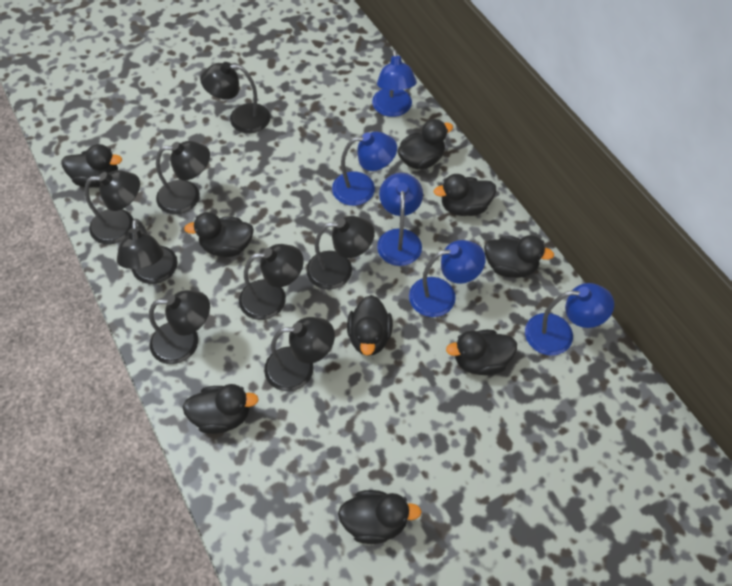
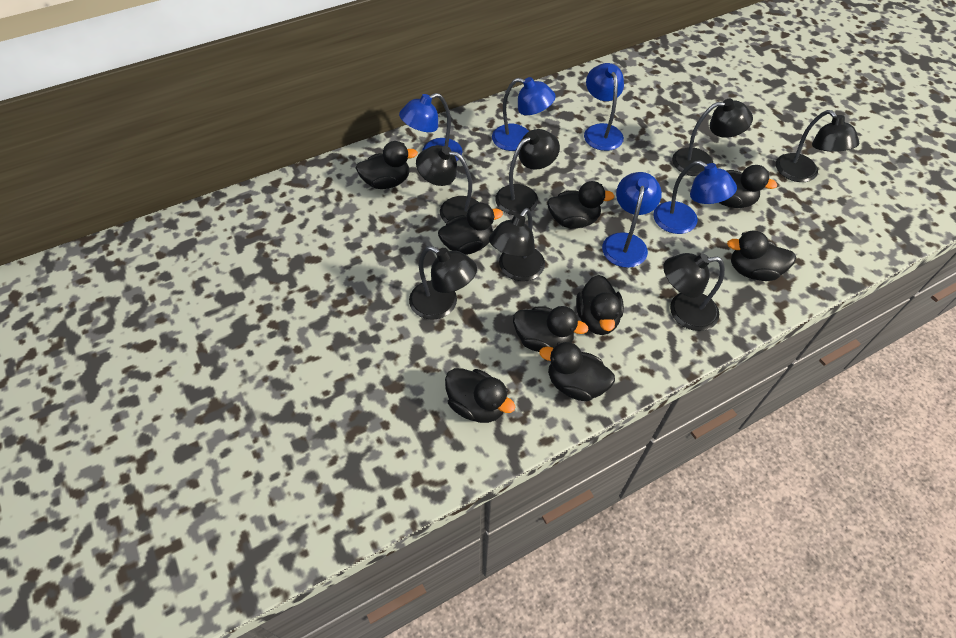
black lamp: 8 -> 7

